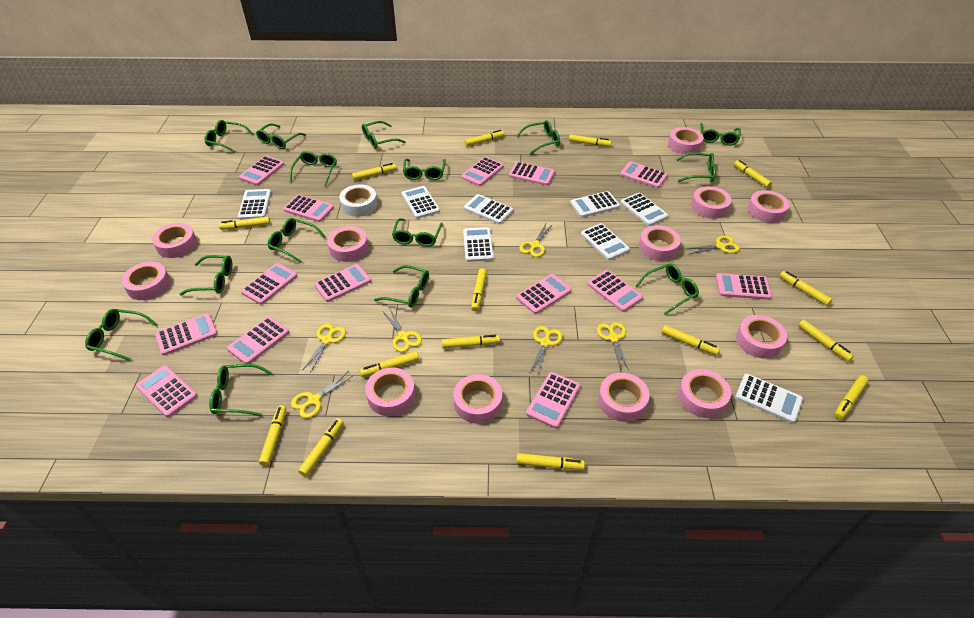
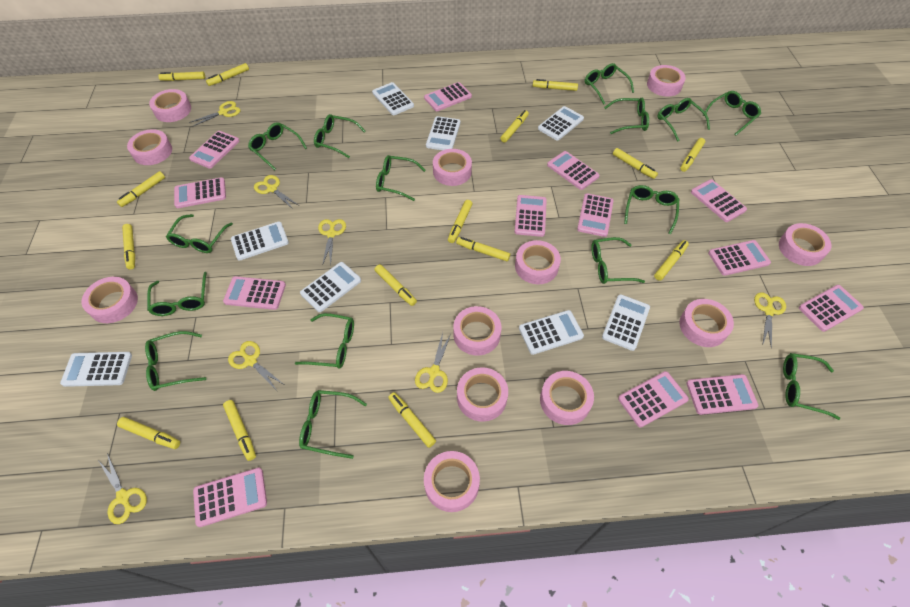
pink calculator: 14 -> 13
white tape: 1 -> 0

